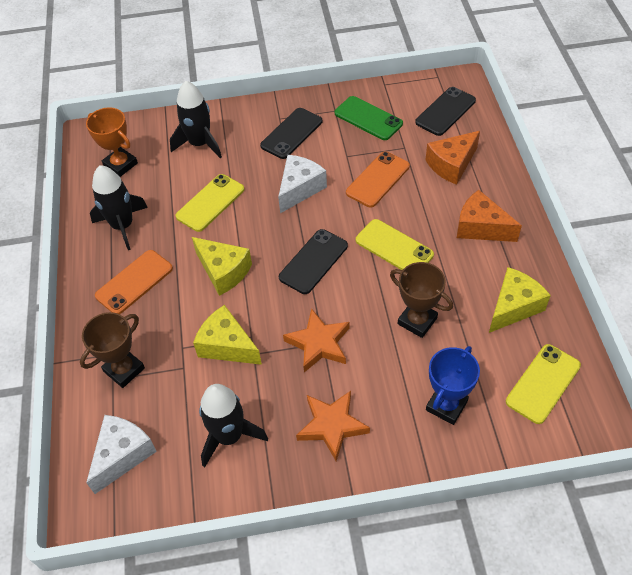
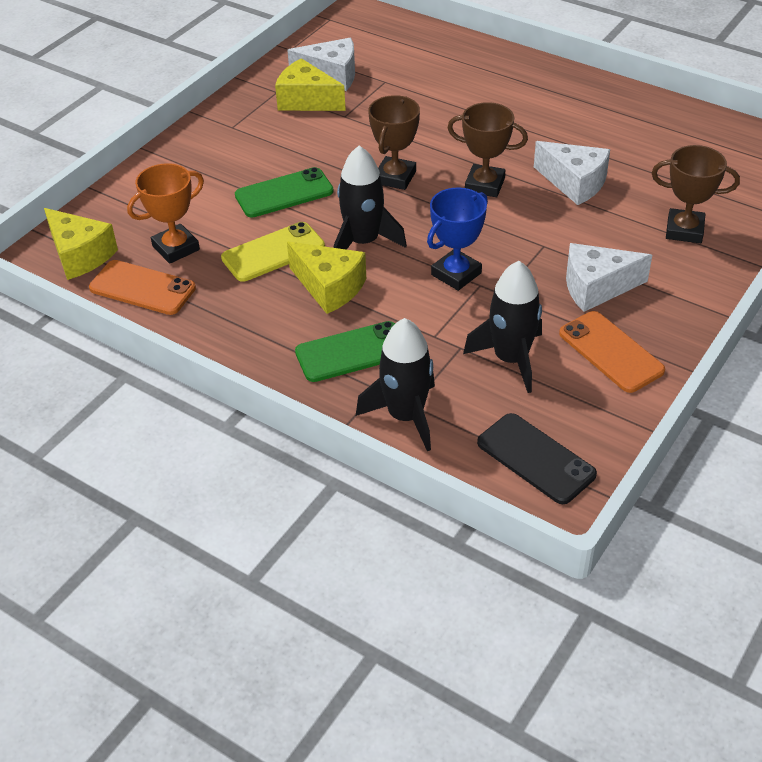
black phone: 3 -> 1
brown trophy: 2 -> 3
green phone: 1 -> 2
orange cheese: 2 -> 0
orange star: 2 -> 0
white cheese: 2 -> 3
yellow phone: 3 -> 1

